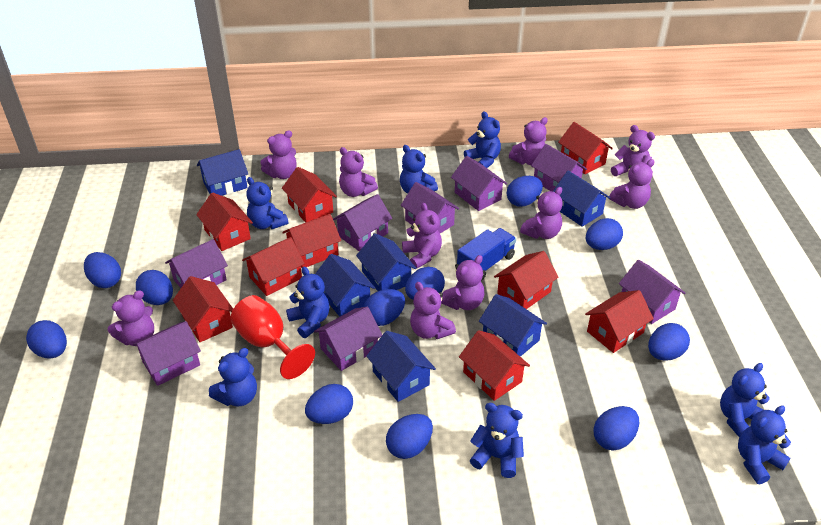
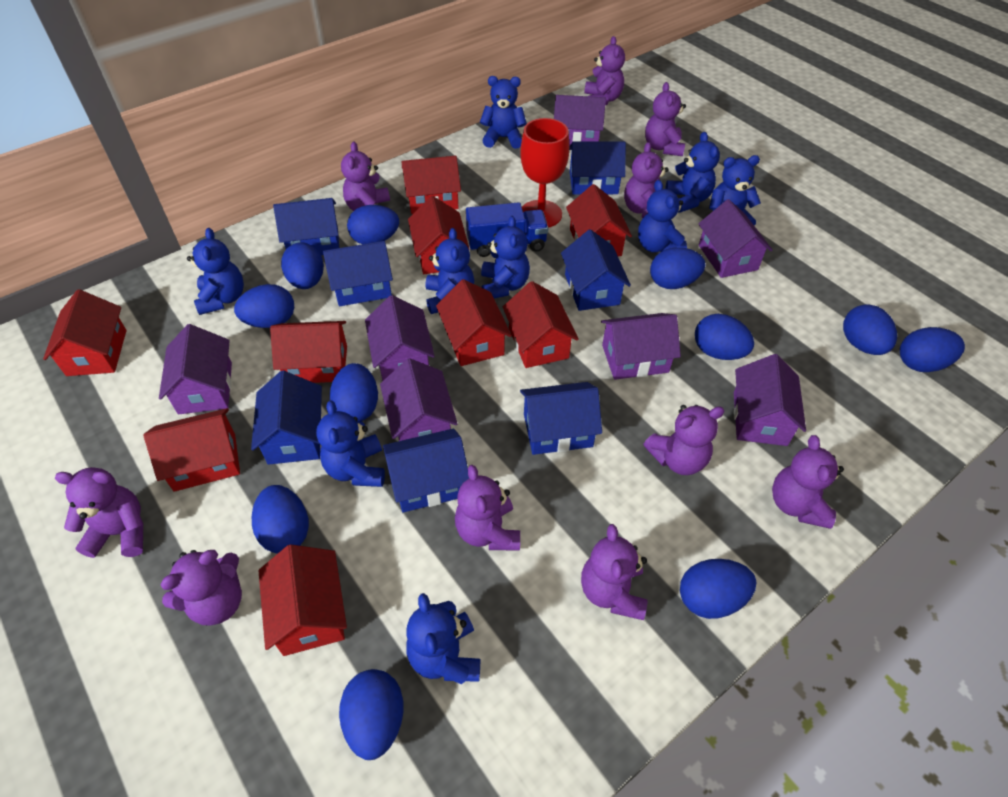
blue house: 6 -> 7
blue teddy bear: 8 -> 9
purple house: 8 -> 7

